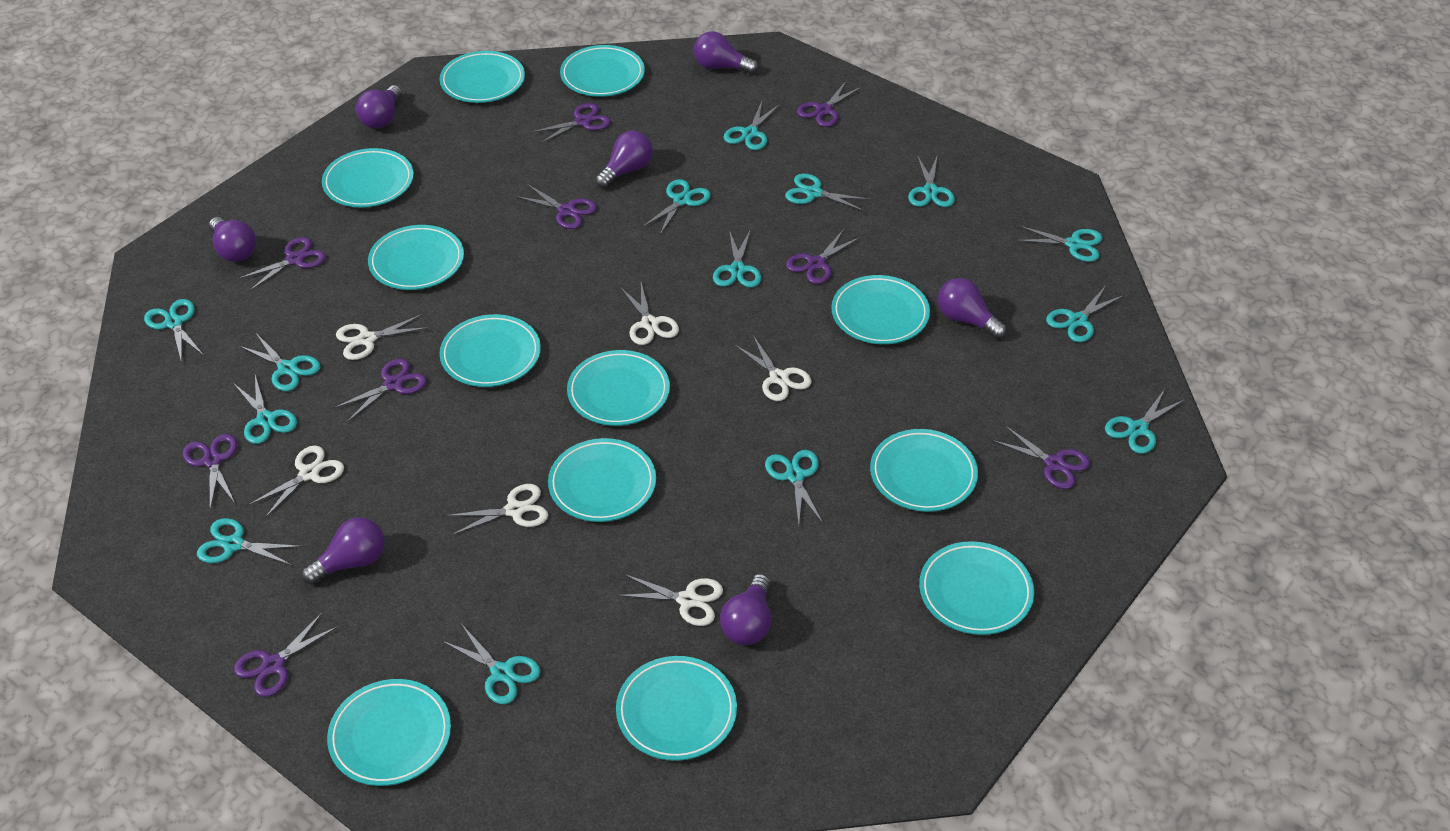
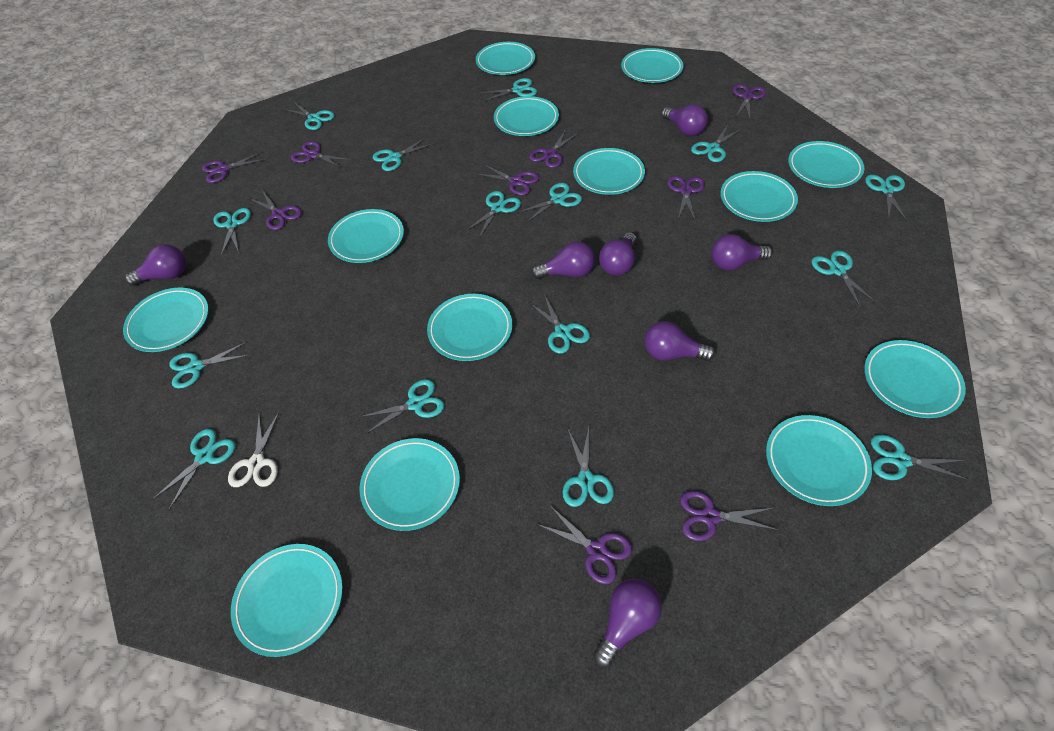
turquoise plate: 12 -> 13
turquoise scissors: 14 -> 15
white scissors: 6 -> 1

